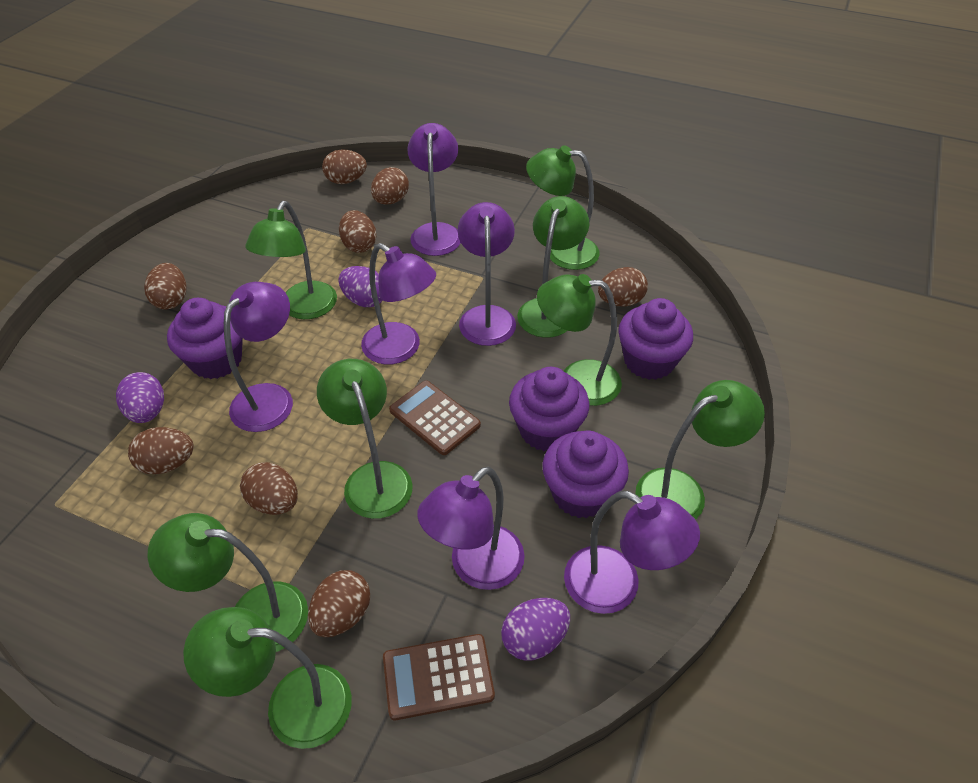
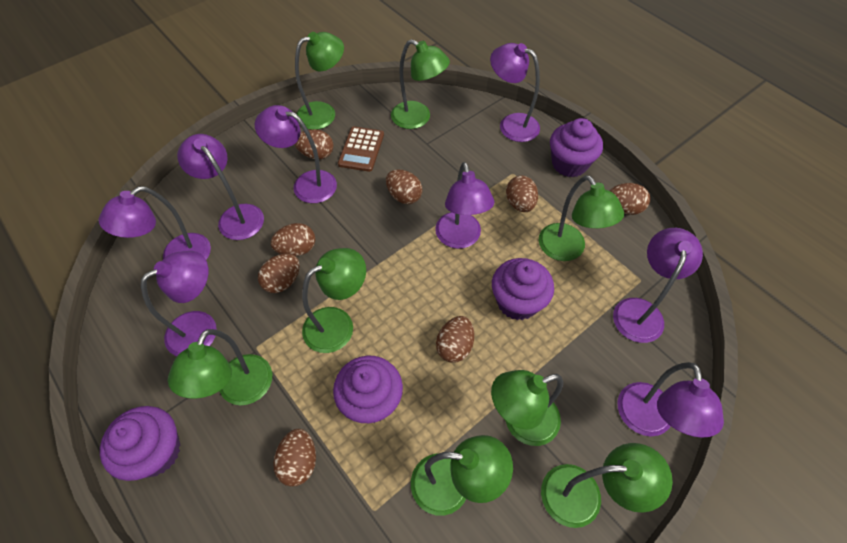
brown calculator: 2 -> 1
purple egg: 3 -> 0
purple lamp: 6 -> 8

